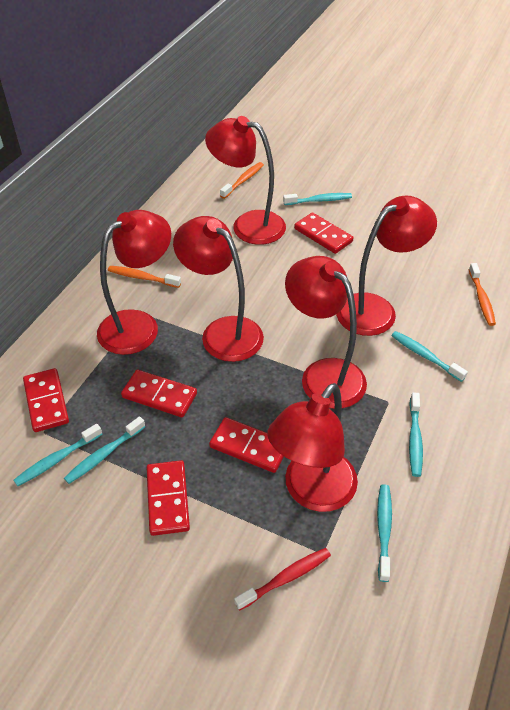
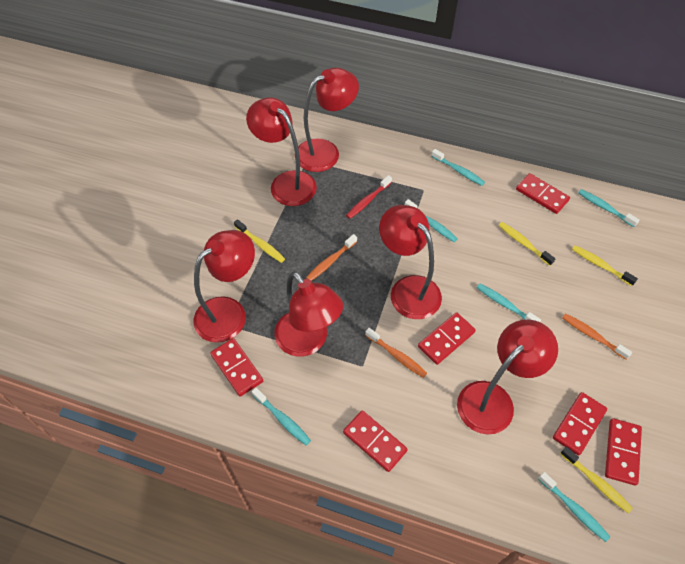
red domino: 5 -> 6
yellow toothbrush: 0 -> 4

